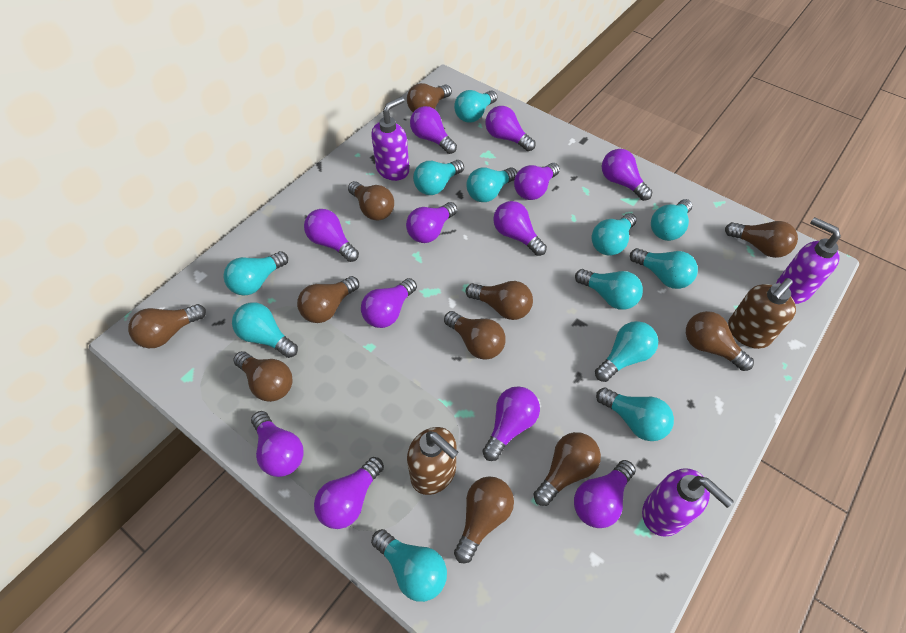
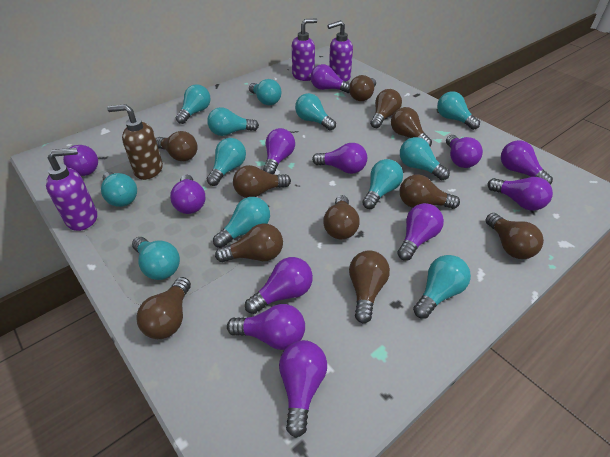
brown soap dispenser: 2 -> 1

